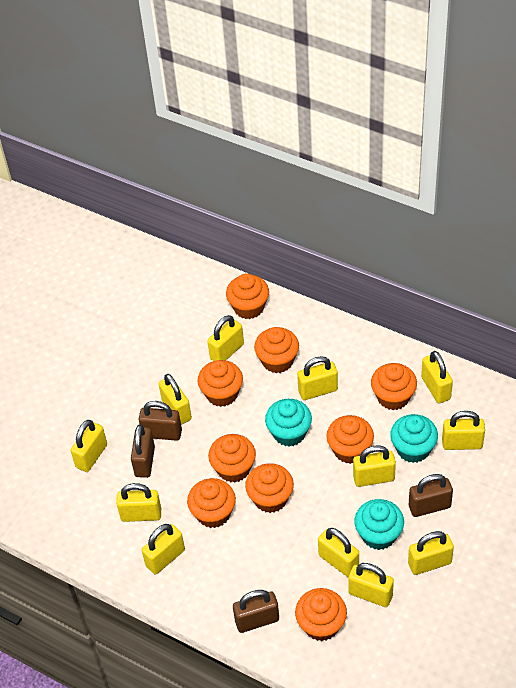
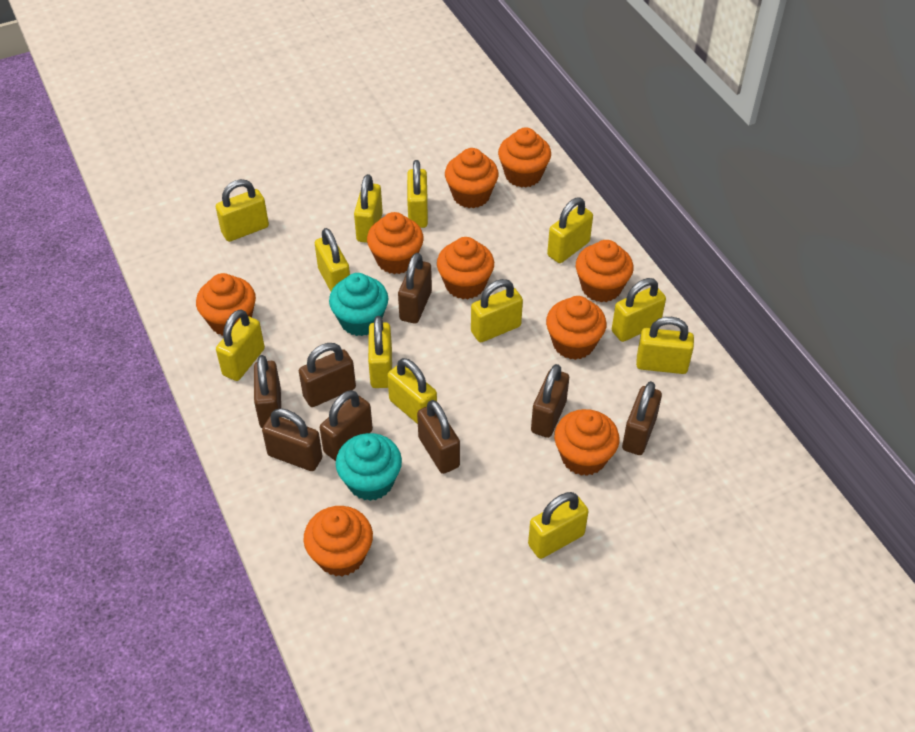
brown padlock: 4 -> 8
turquoise cupcake: 3 -> 2

